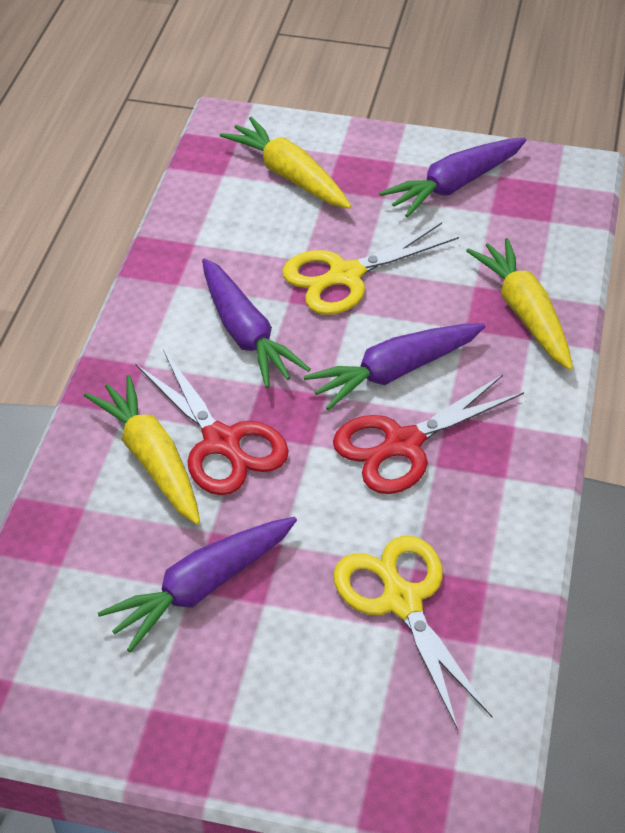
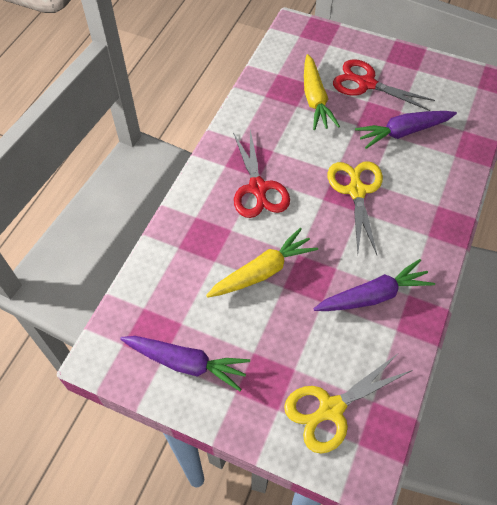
purple carrot: 4 -> 3
yellow carrot: 3 -> 2

